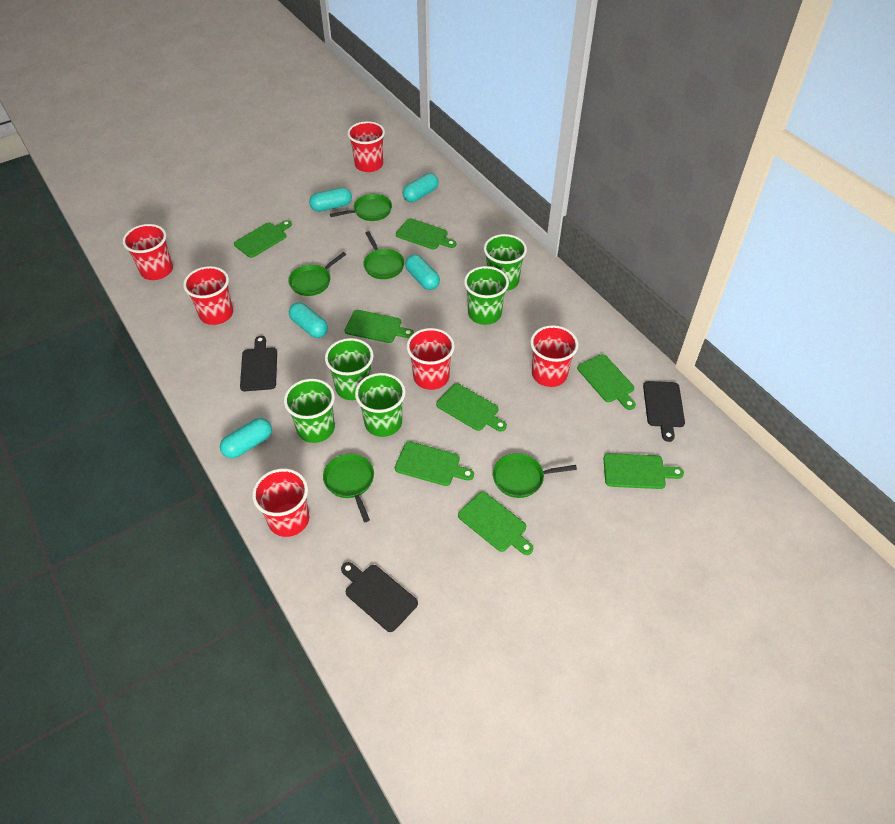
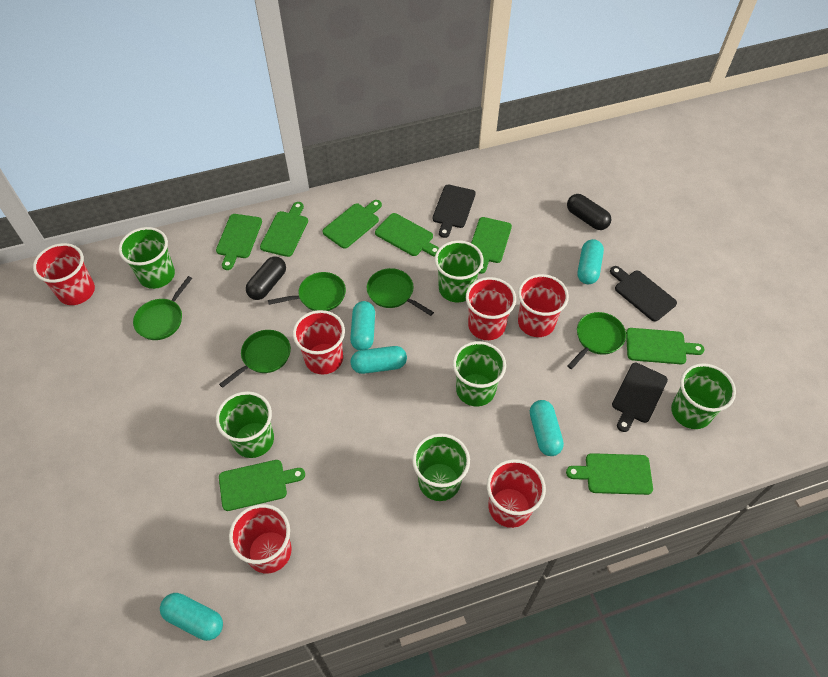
black capsule: 0 -> 2
green cup: 5 -> 6

